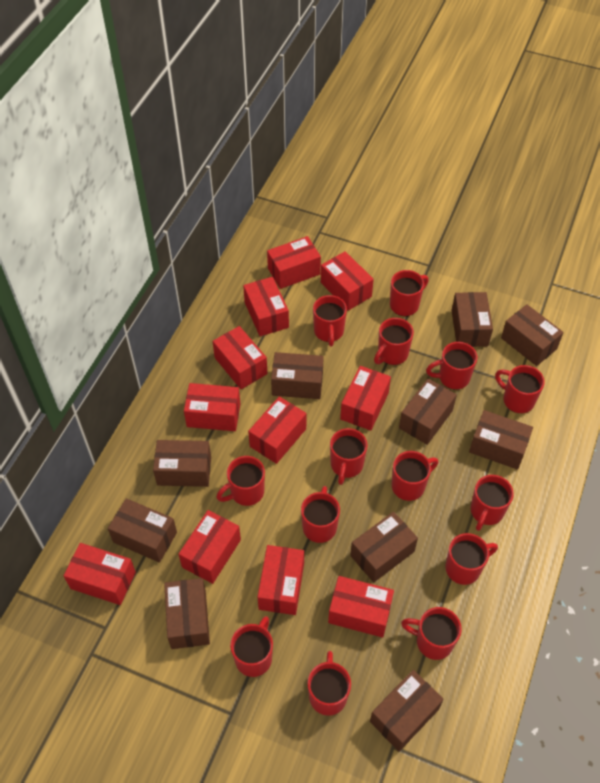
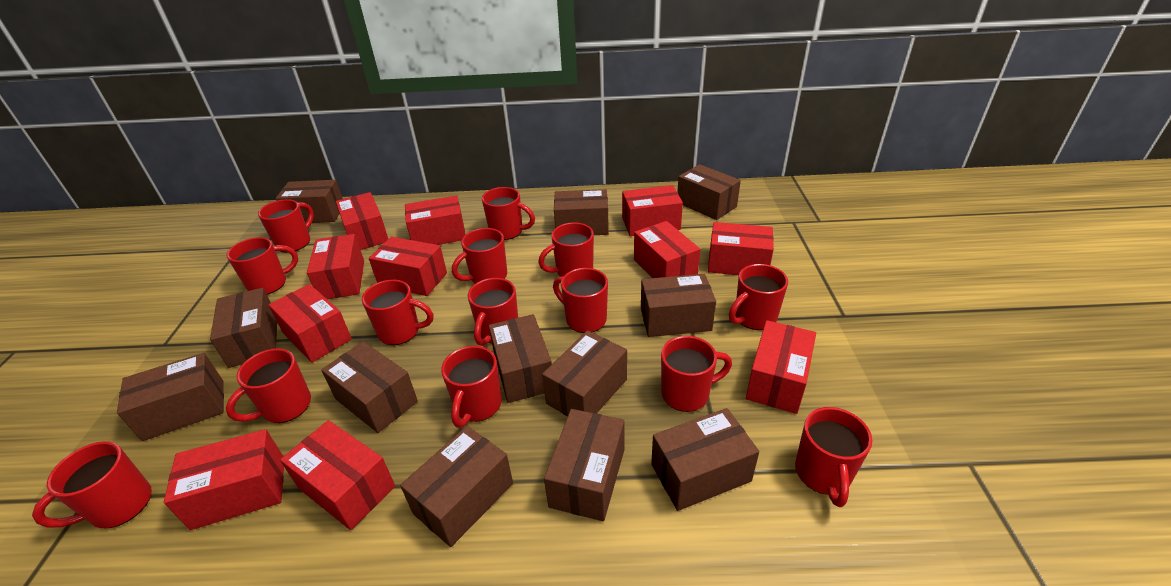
brown box: 10 -> 12

